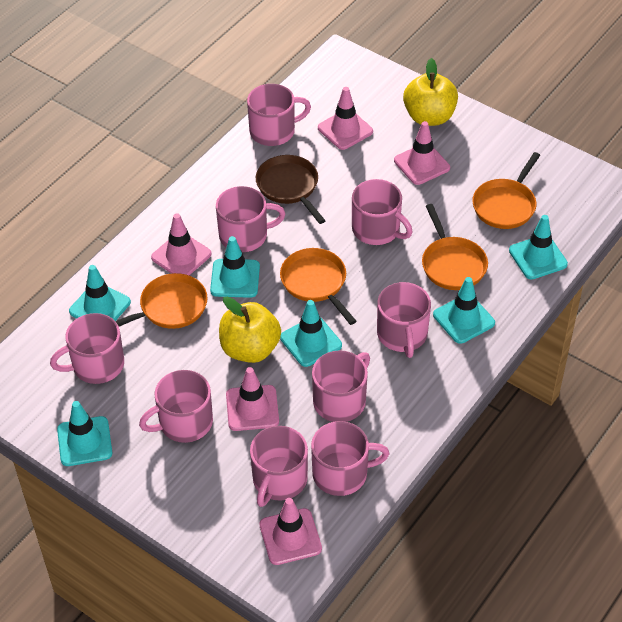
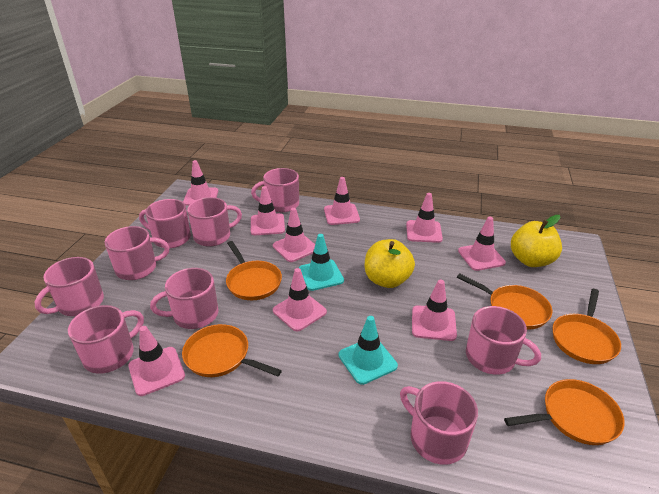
brown pan: 1 -> 0
orange pan: 4 -> 5
pink traffic cone: 5 -> 9
turquoise traffic cone: 6 -> 2

